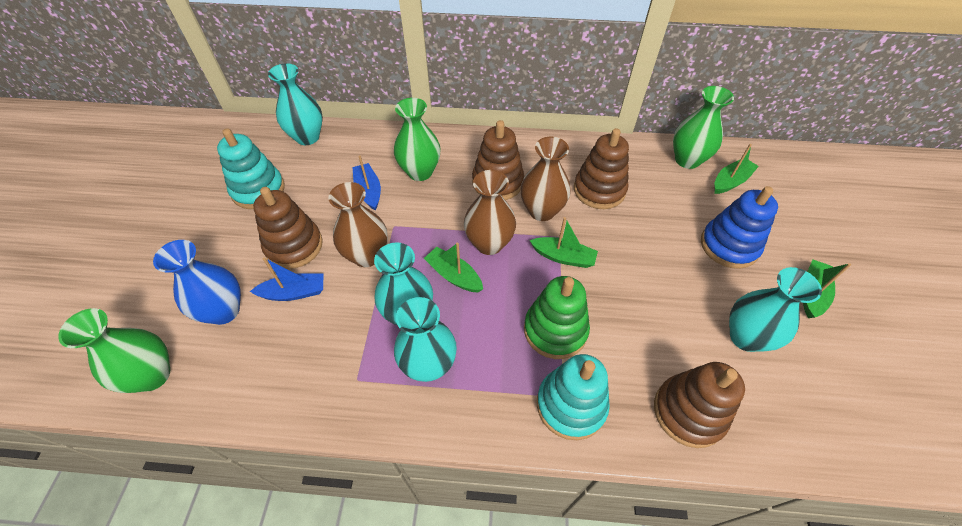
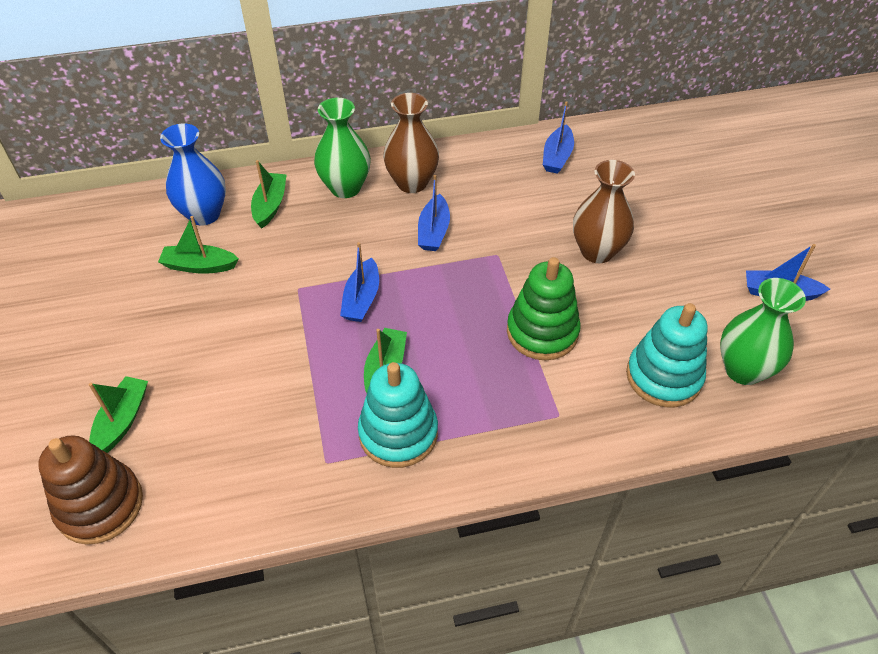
blue boat: 2 -> 4
blue stacking toy: 1 -> 0
brown stacking toy: 4 -> 1
brown vase: 3 -> 2
green vase: 3 -> 2
turquoise vase: 4 -> 0

